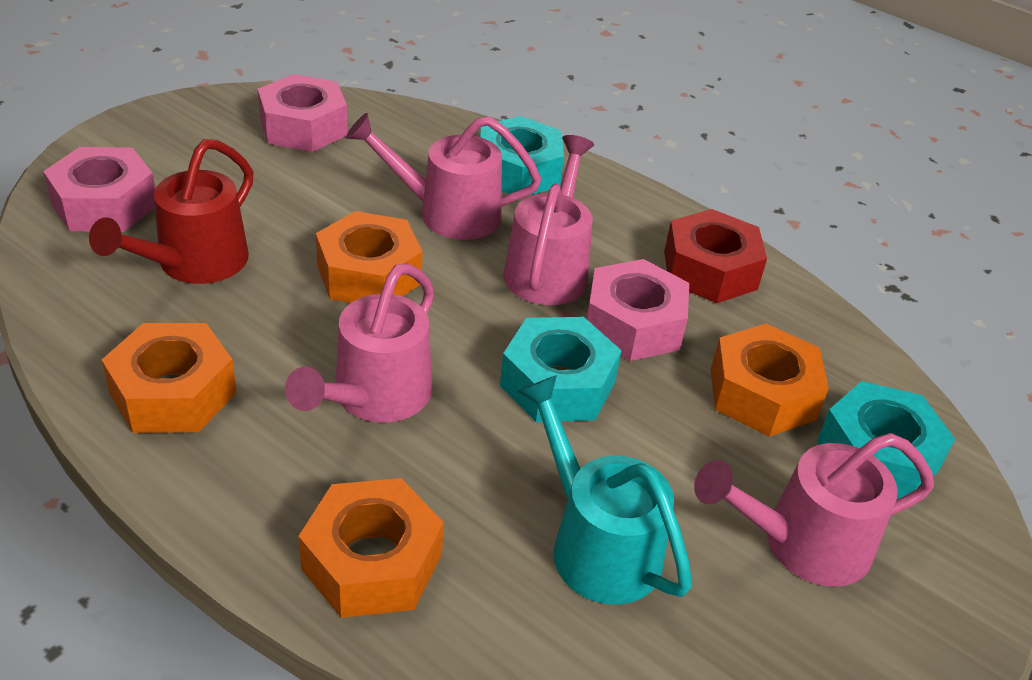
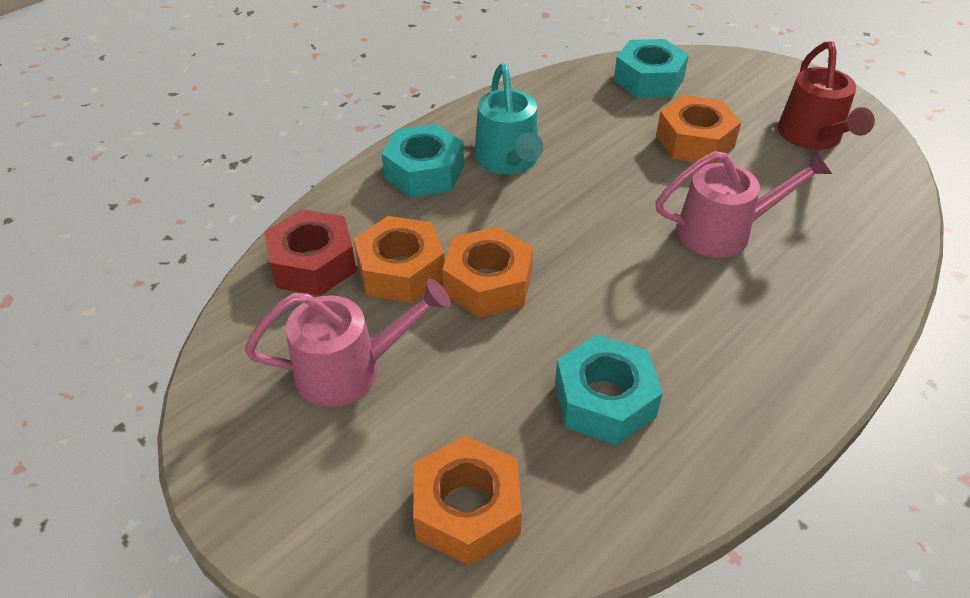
pink nut: 3 -> 0
pink watering can: 4 -> 2

